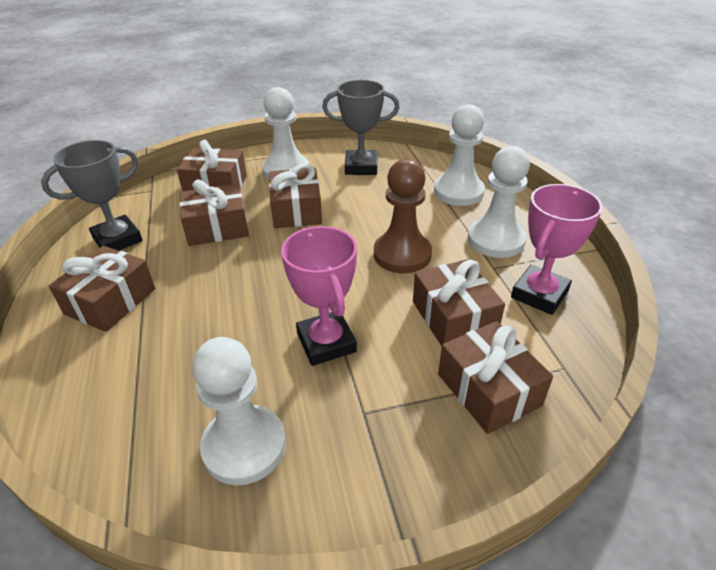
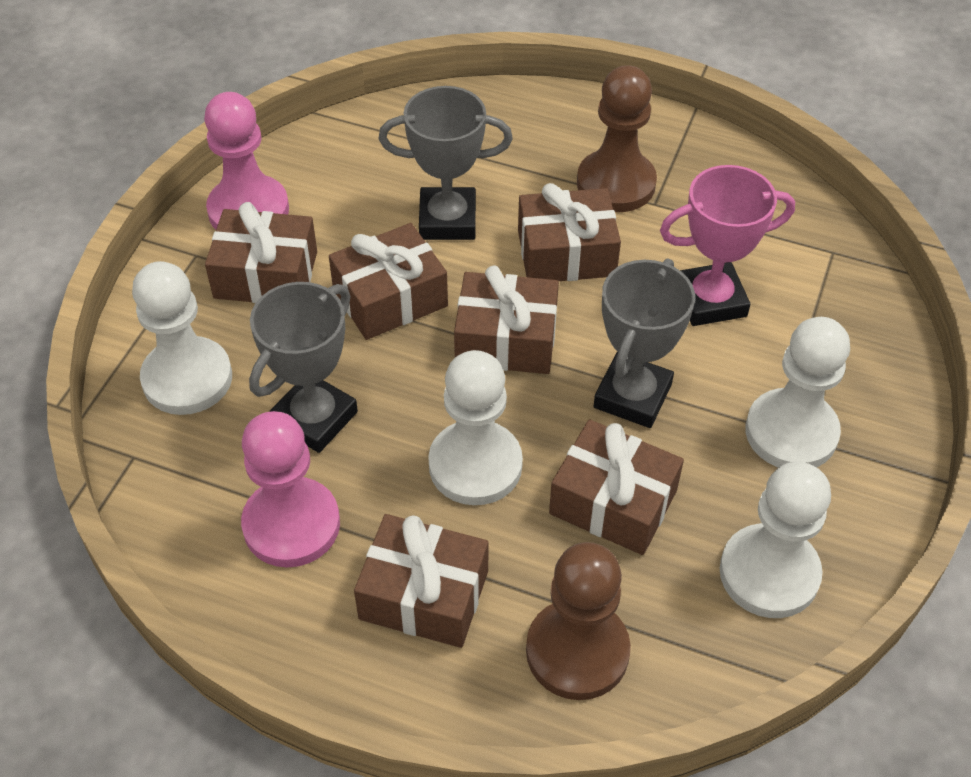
brown pawn: 1 -> 2
grey trophy: 2 -> 3
pink pawn: 0 -> 2
pink trophy: 2 -> 1

